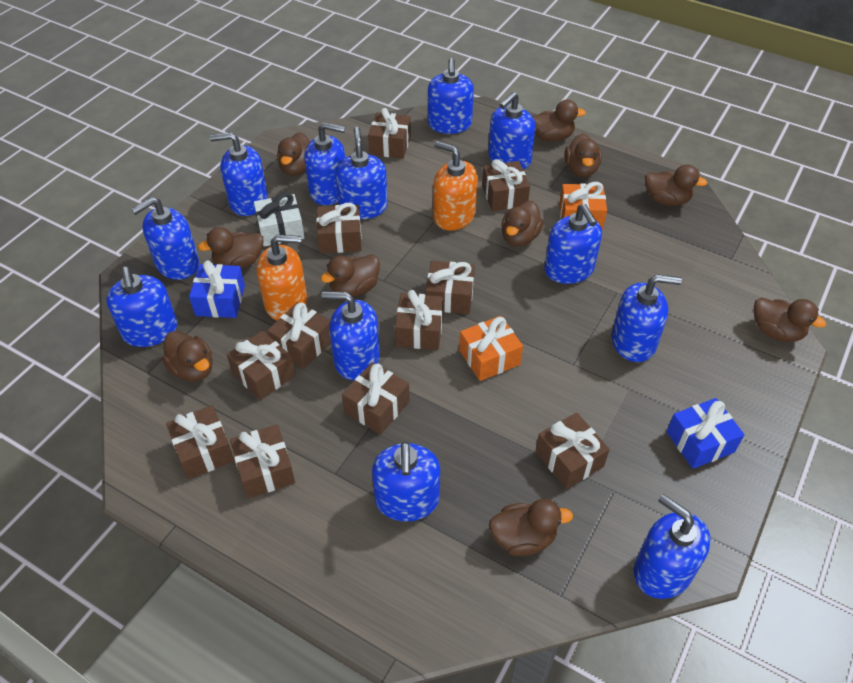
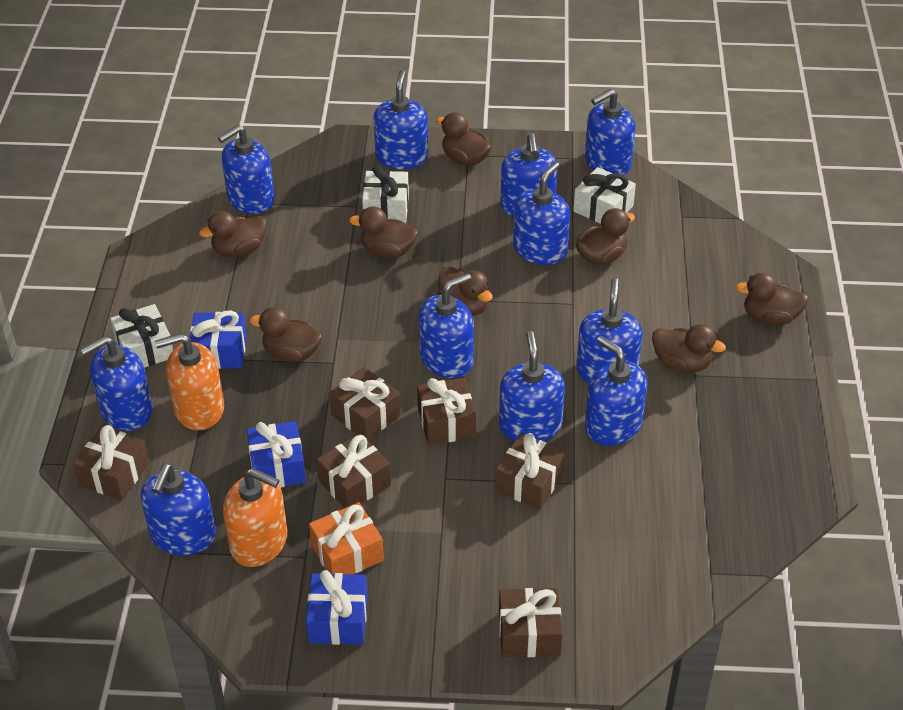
blue gift: 2 -> 3
blue soap dispenser: 12 -> 11
brown duck: 10 -> 8
brown gift: 11 -> 6
orange gift: 2 -> 1
white gift: 1 -> 3

